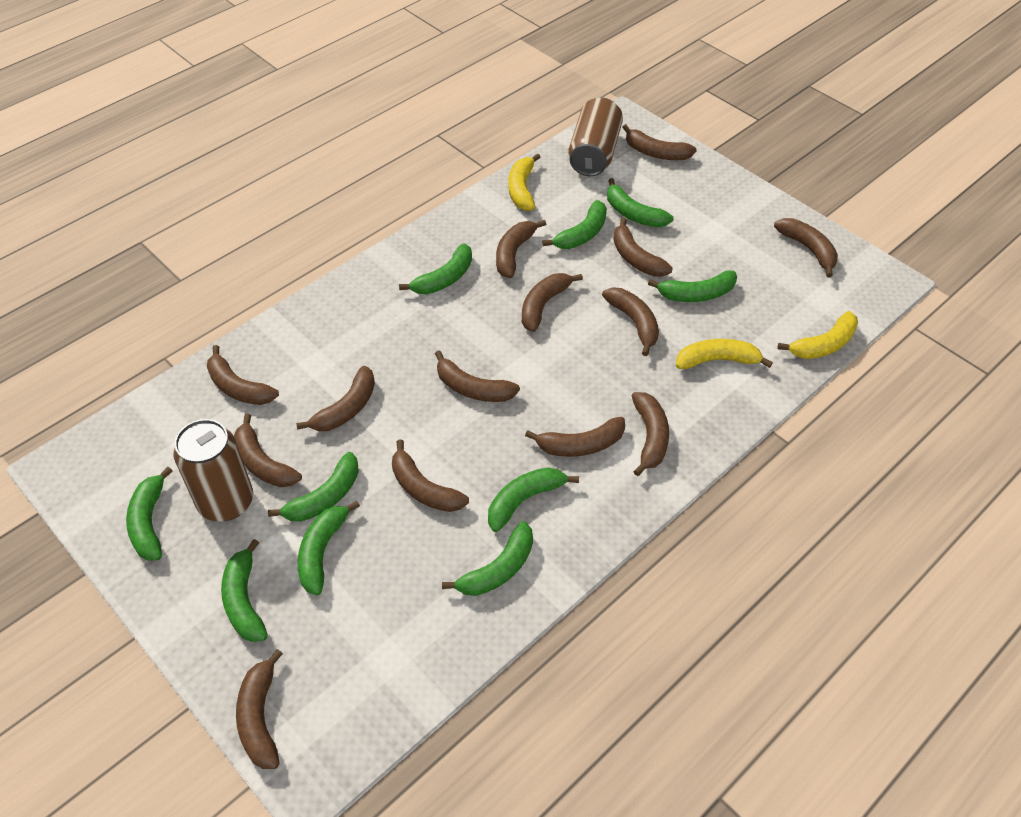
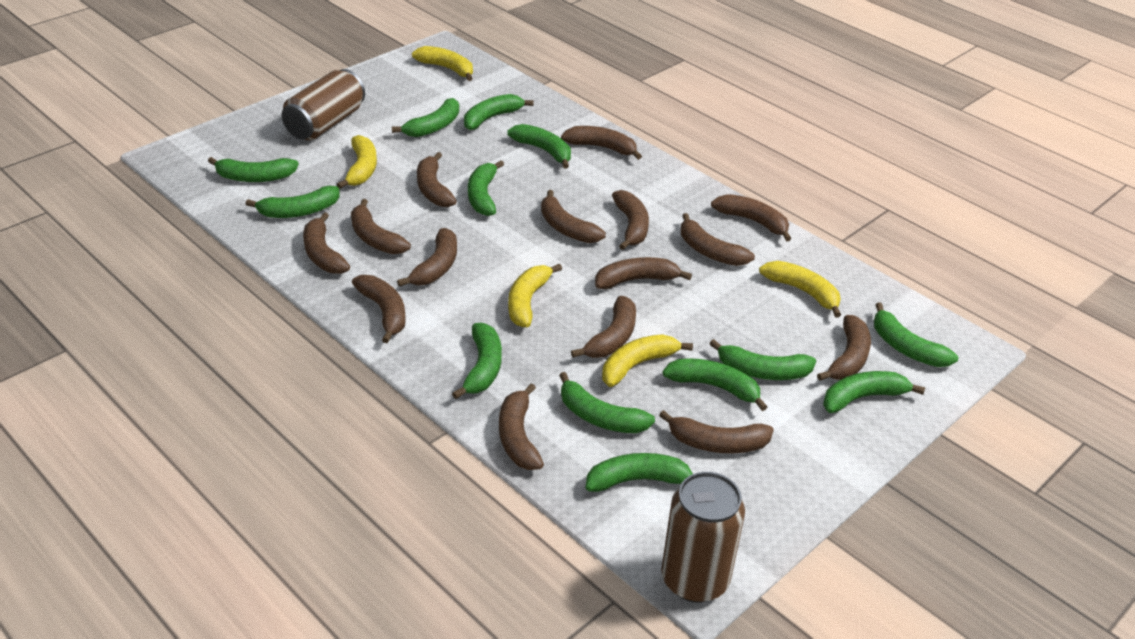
brown banana: 14 -> 15
green banana: 10 -> 13
yellow banana: 3 -> 5

